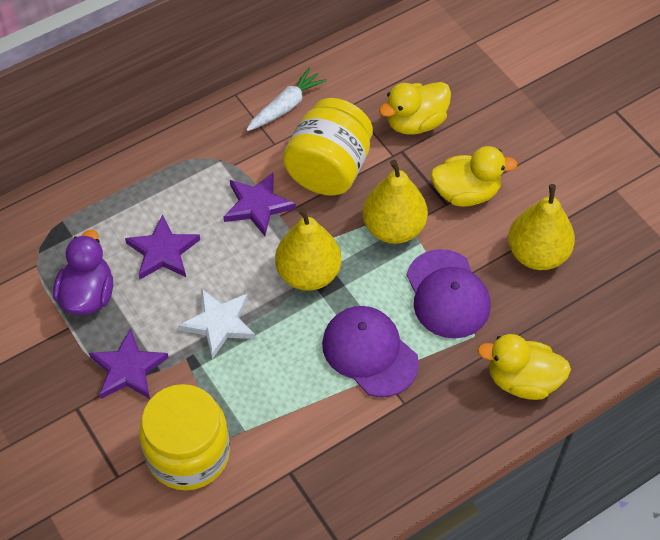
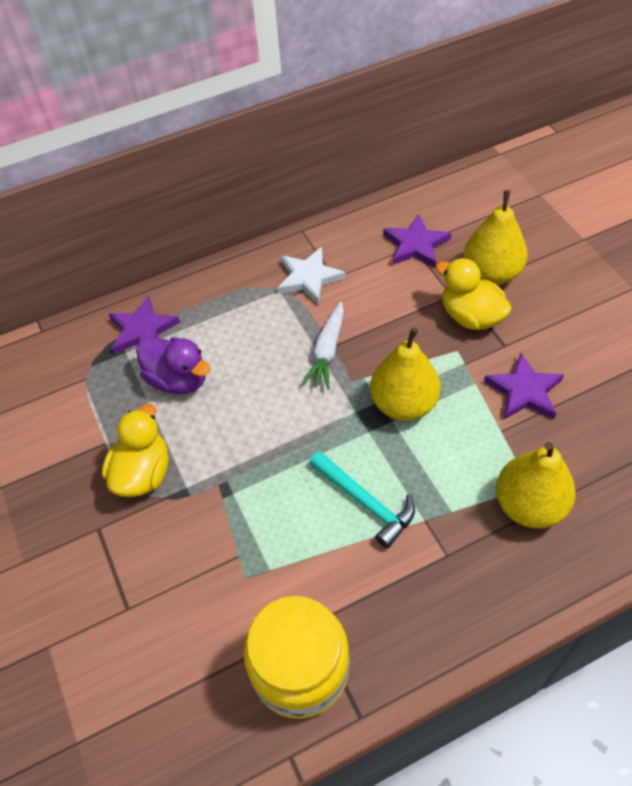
purple cap: 2 -> 0
turquoise hammer: 0 -> 1
yellow duck: 3 -> 2
yellow jar: 2 -> 1

